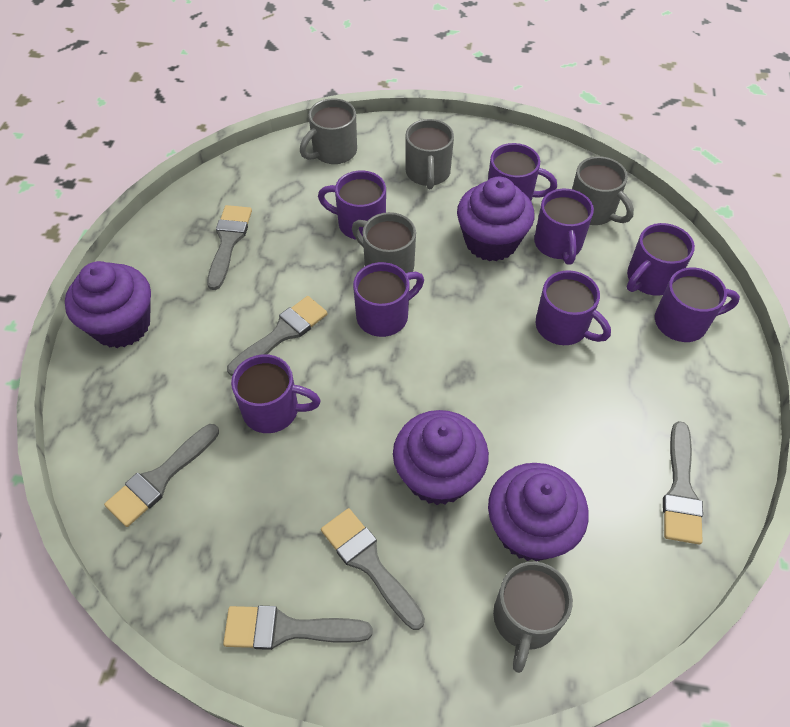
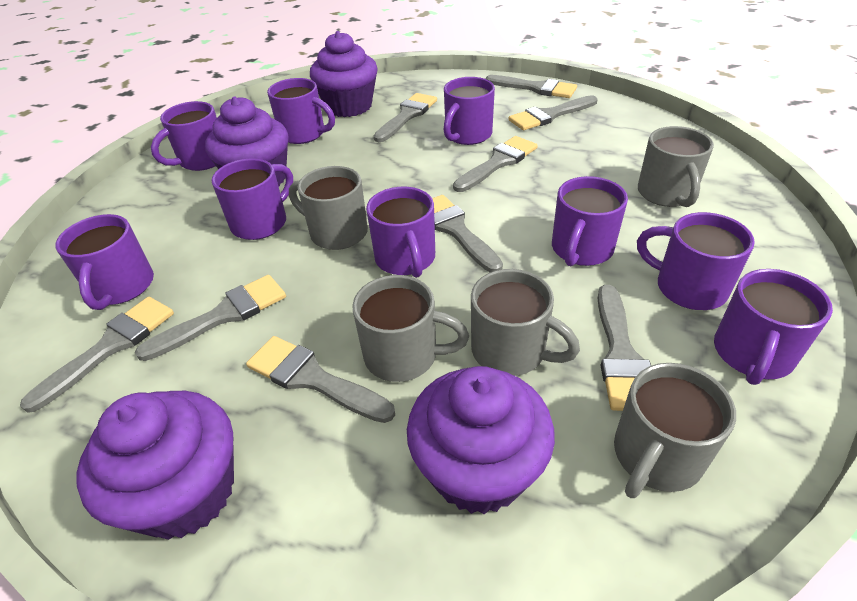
grey brush: 6 -> 9
purple mug: 8 -> 9

